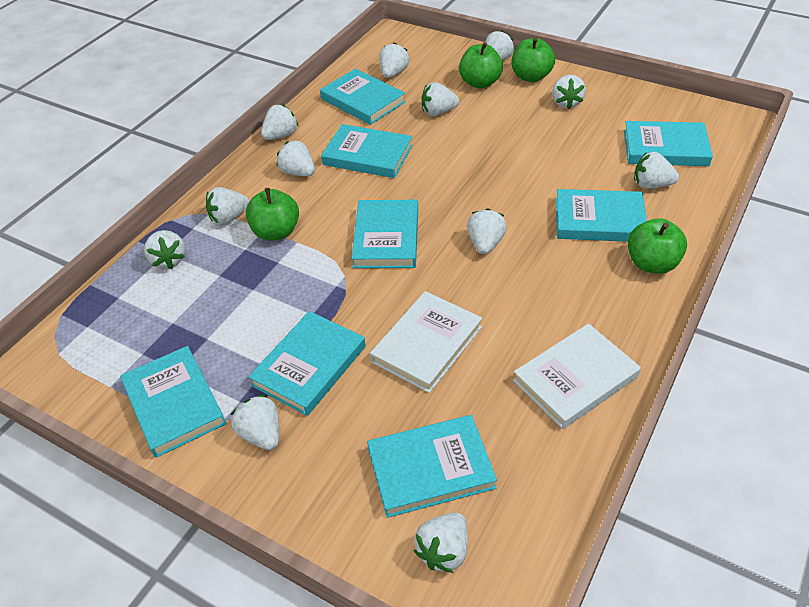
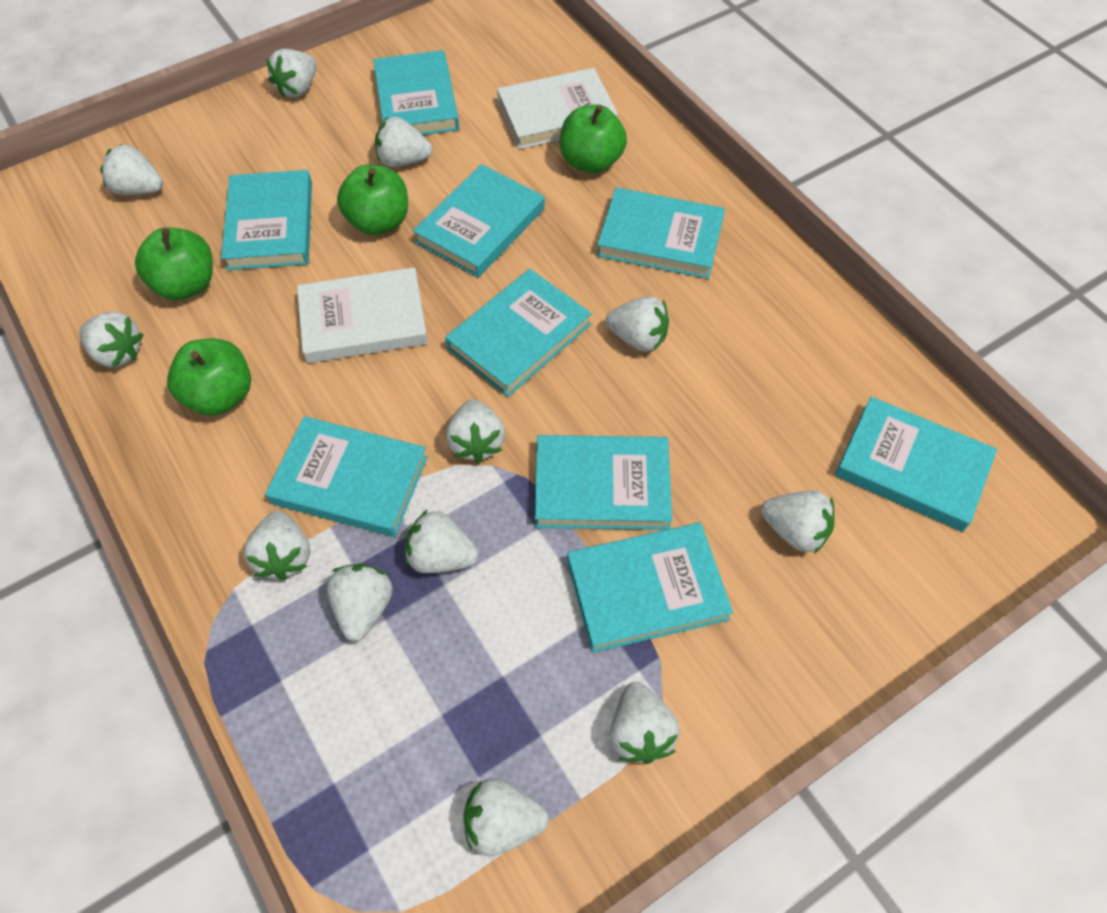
turquoise book: 8 -> 9

